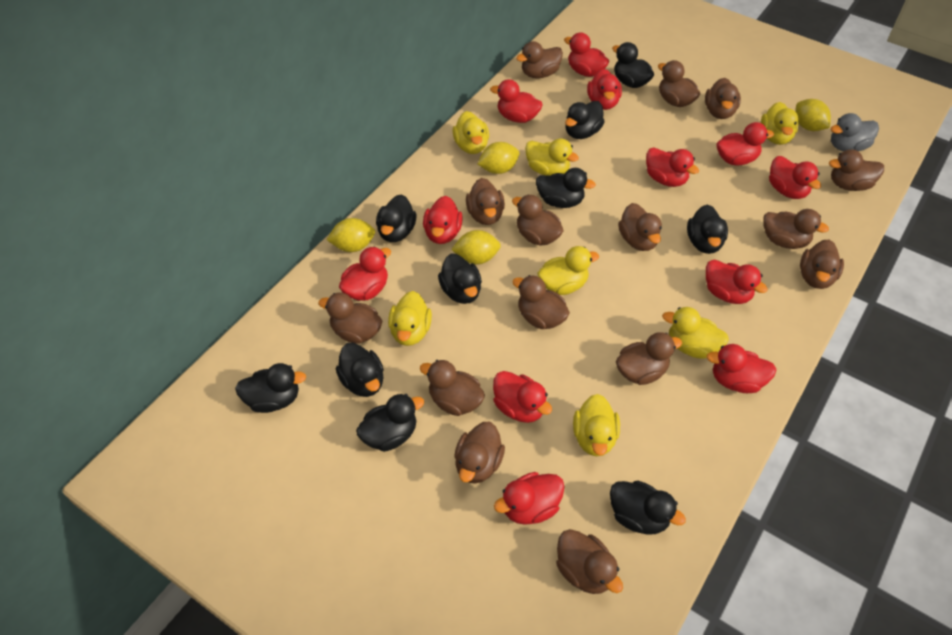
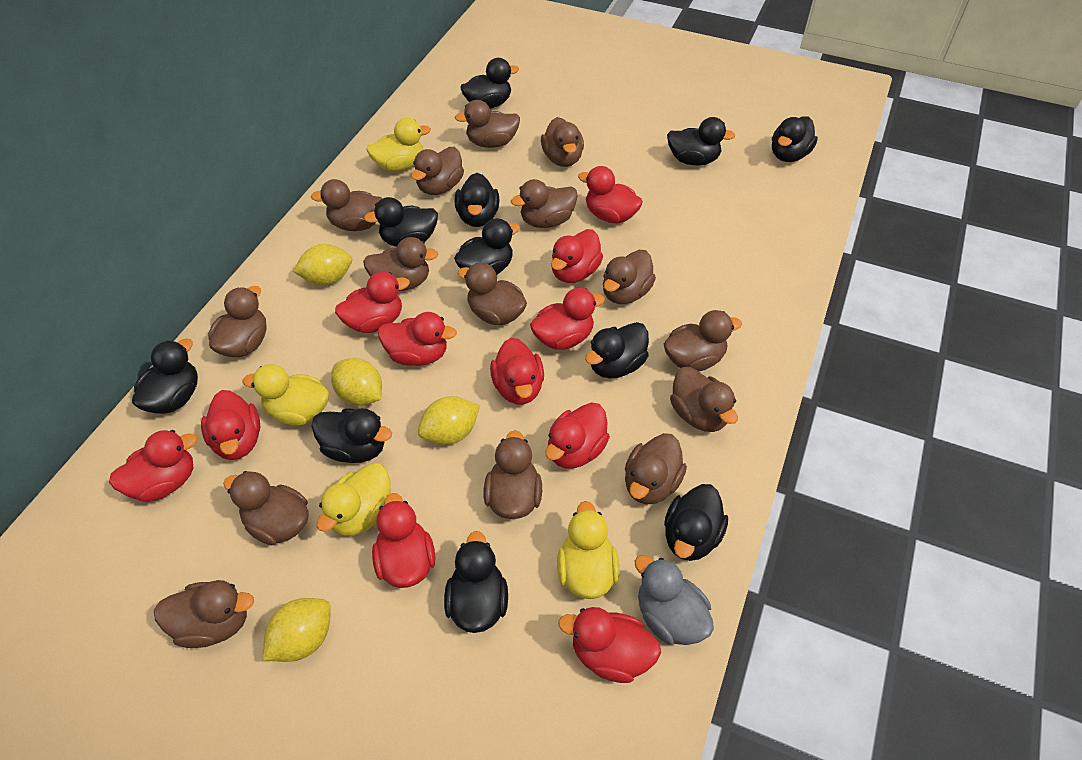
black duck: 10 -> 11
red duck: 12 -> 11
yellow duck: 7 -> 4

